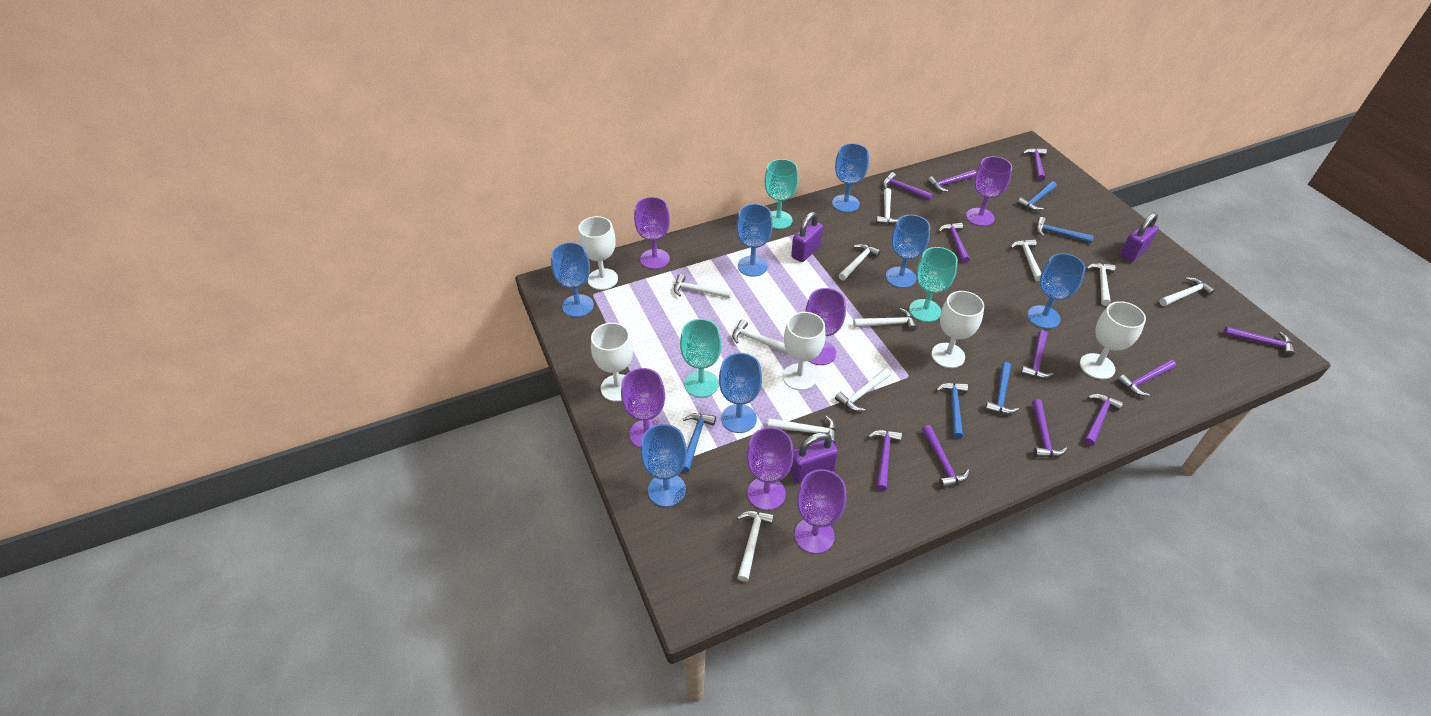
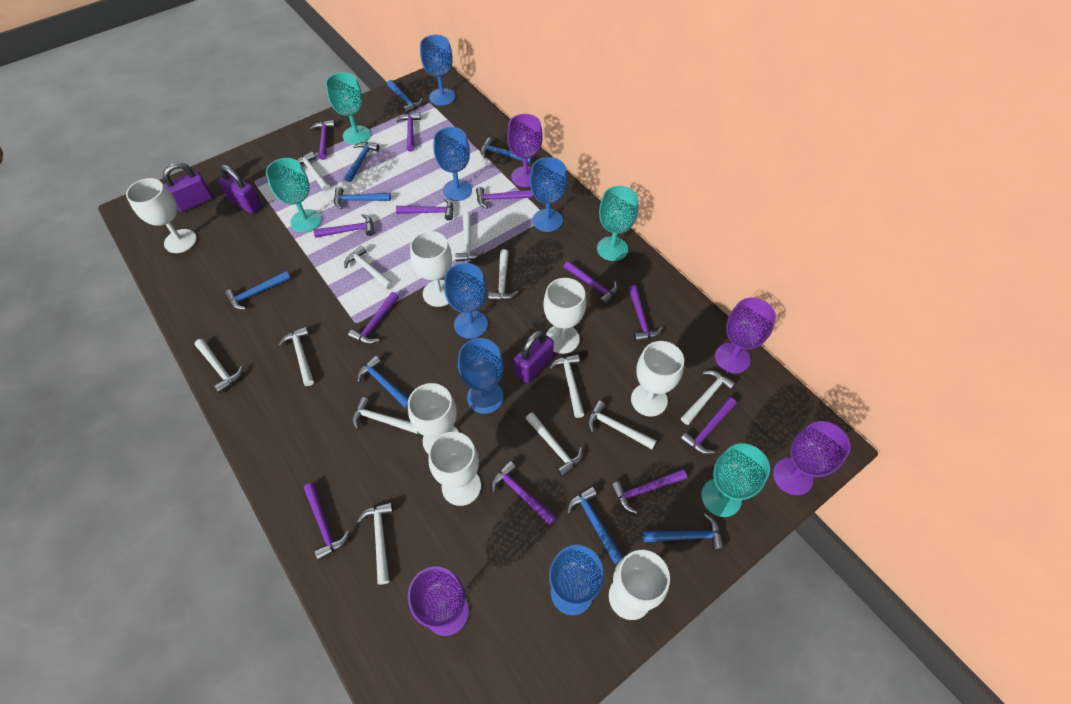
blue goblet: 7 -> 6
blue hammer: 5 -> 8
purple goblet: 6 -> 4
purple hammer: 11 -> 12
turquoise goblet: 3 -> 4
white goblet: 5 -> 7
white hammer: 11 -> 12

